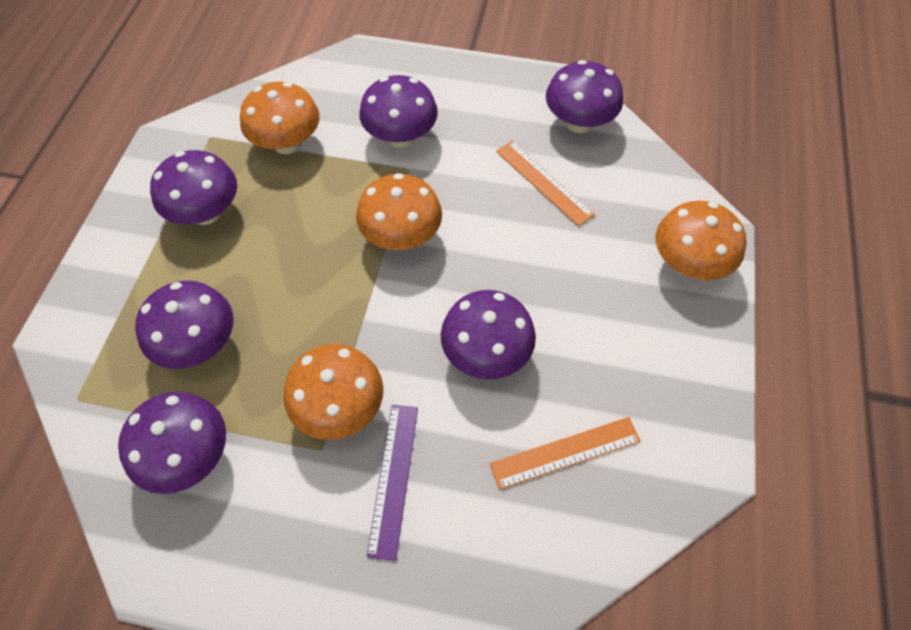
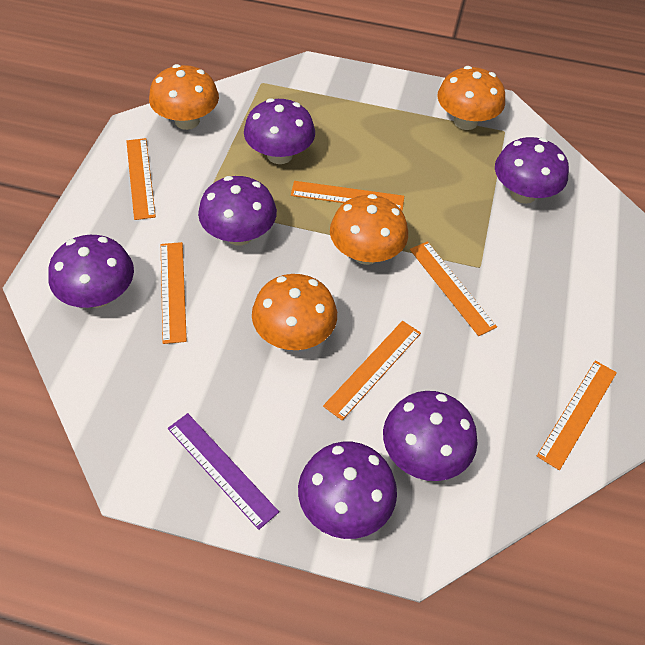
orange ruler: 2 -> 6

